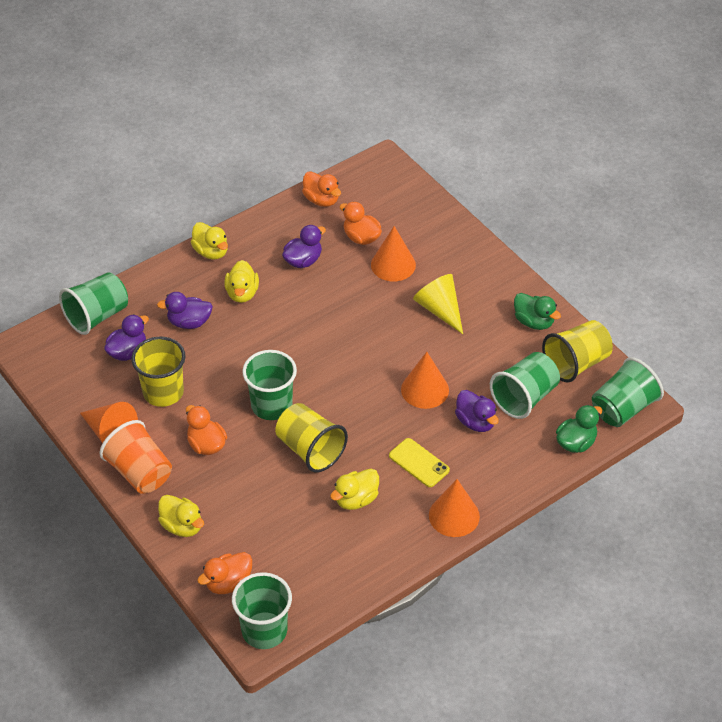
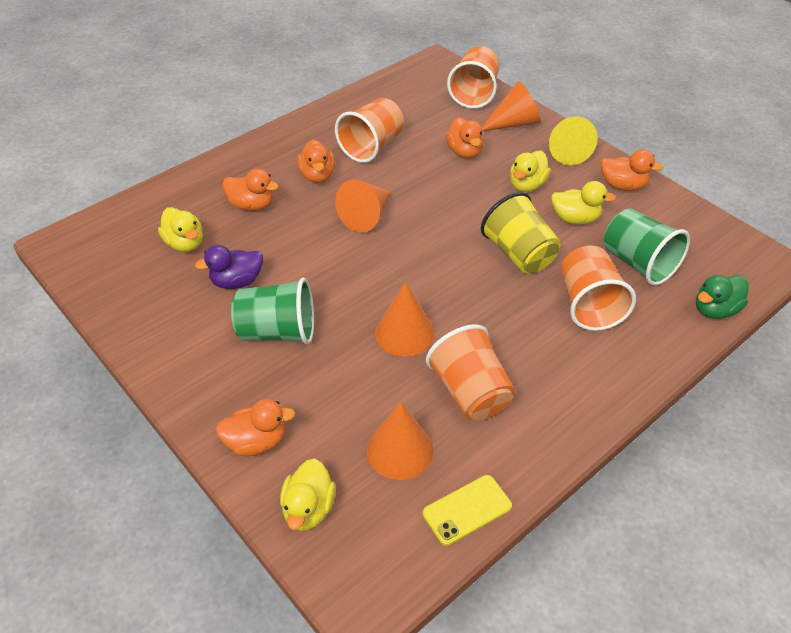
green cup: 5 -> 2
green duck: 2 -> 1
orange cup: 1 -> 4
orange duck: 4 -> 5
purple duck: 4 -> 1
yellow cup: 3 -> 1

